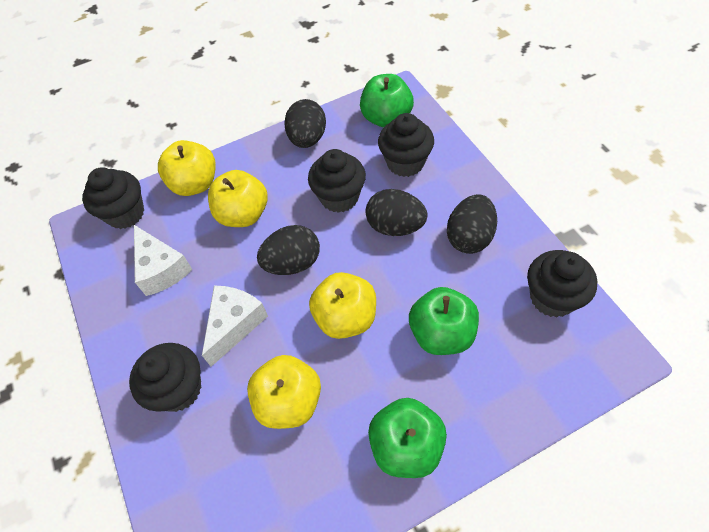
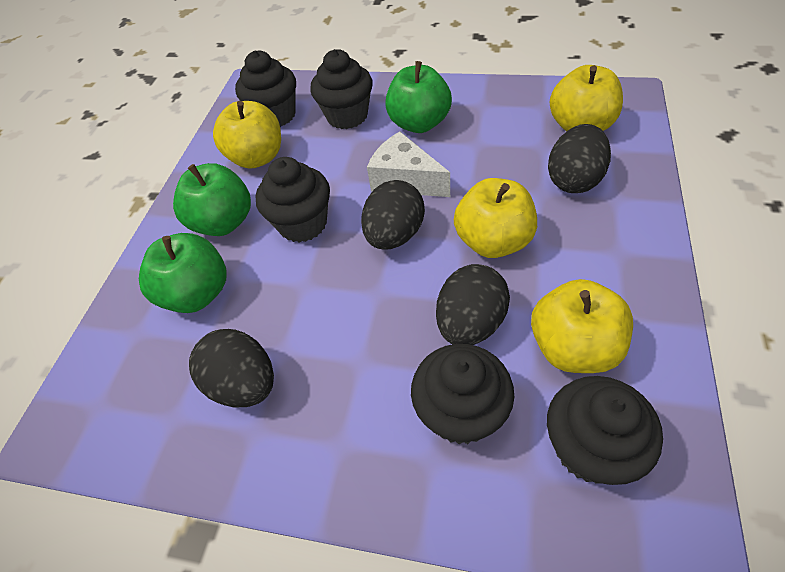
white cheese: 2 -> 1

